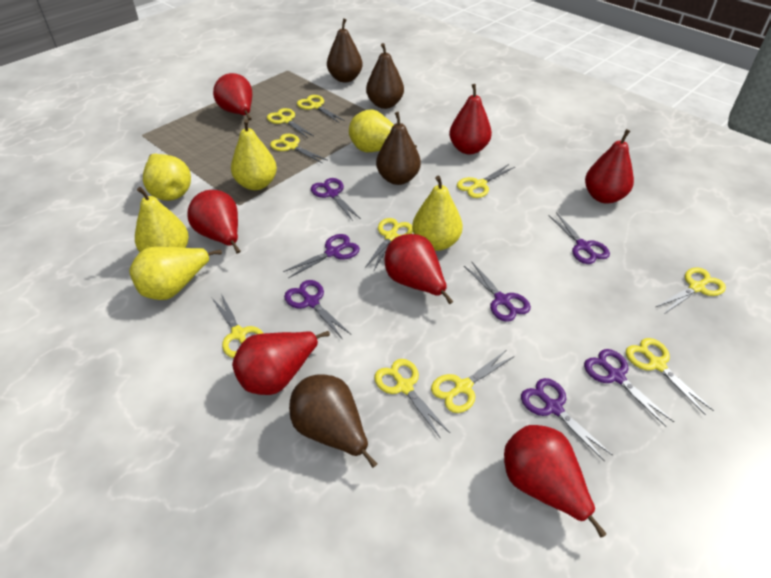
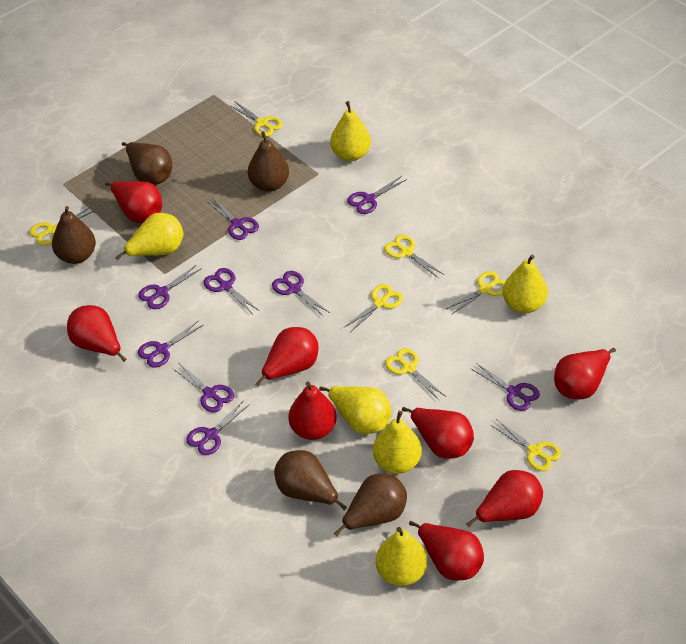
brown pear: 4 -> 5
purple scissors: 7 -> 9
red pear: 7 -> 8
yellow scissors: 10 -> 7

